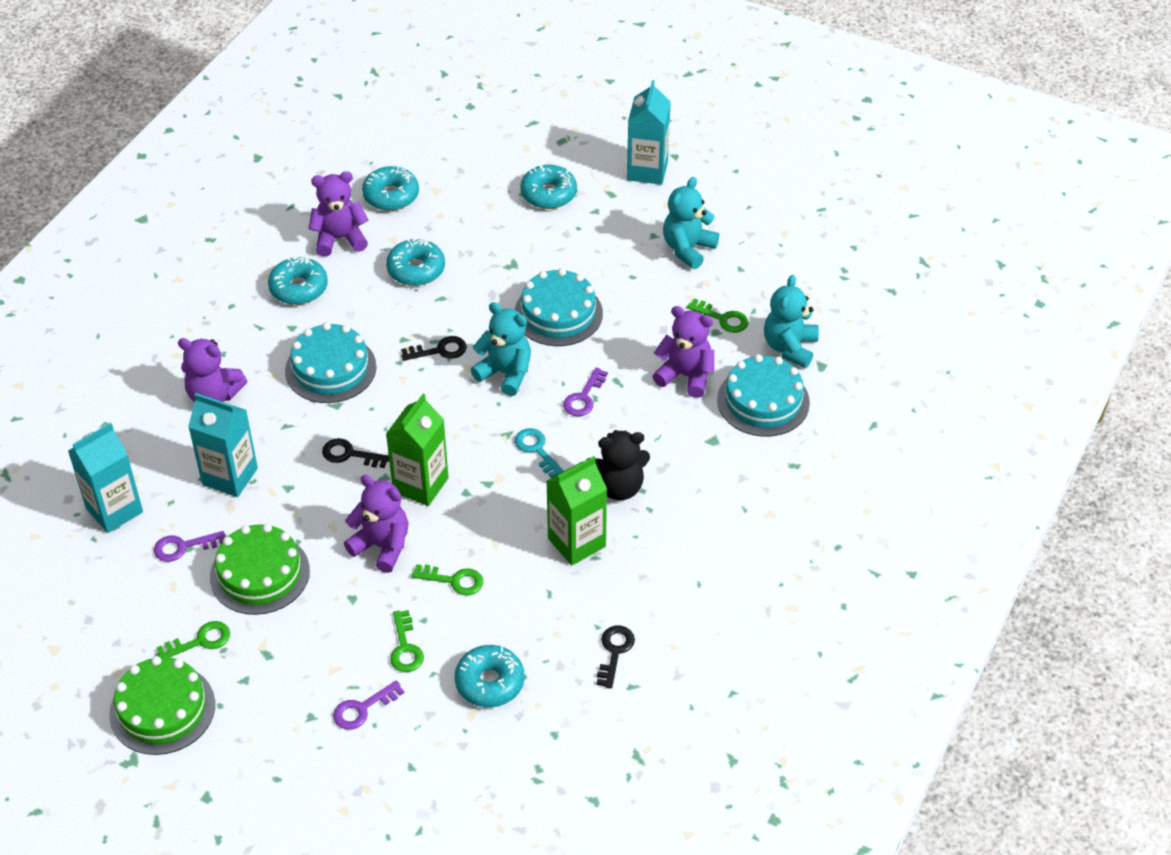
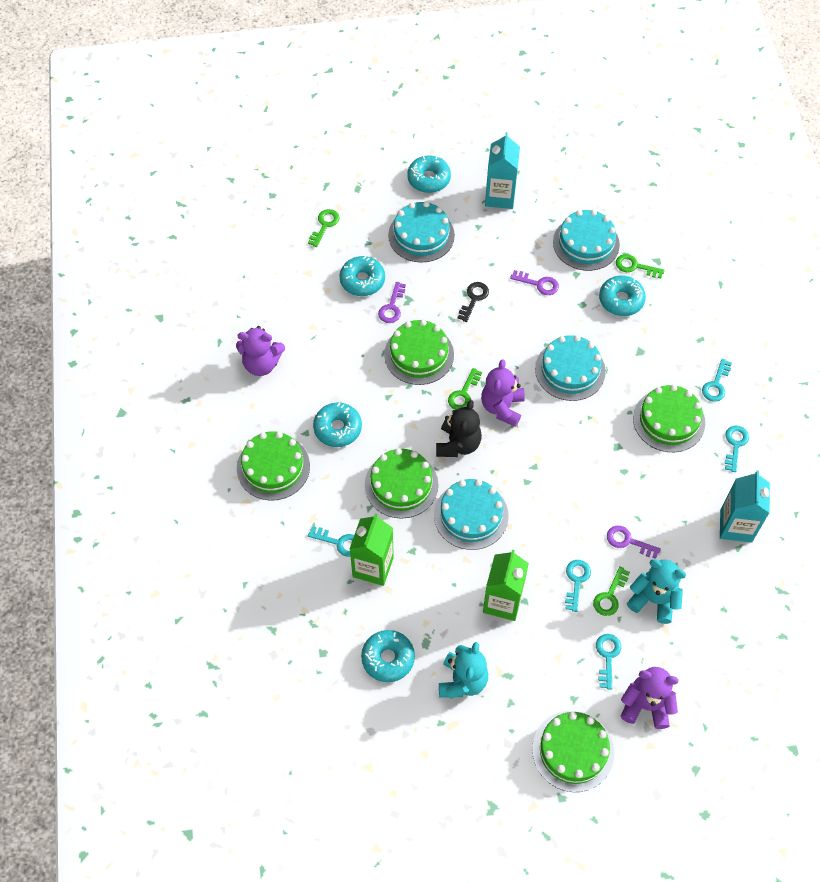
black key: 3 -> 1
green cake: 2 -> 5
purple teddy bear: 4 -> 3
turquoise cake: 3 -> 4
turquoise carton: 3 -> 2
turquoise key: 1 -> 5
turquoise teddy bear: 3 -> 2

